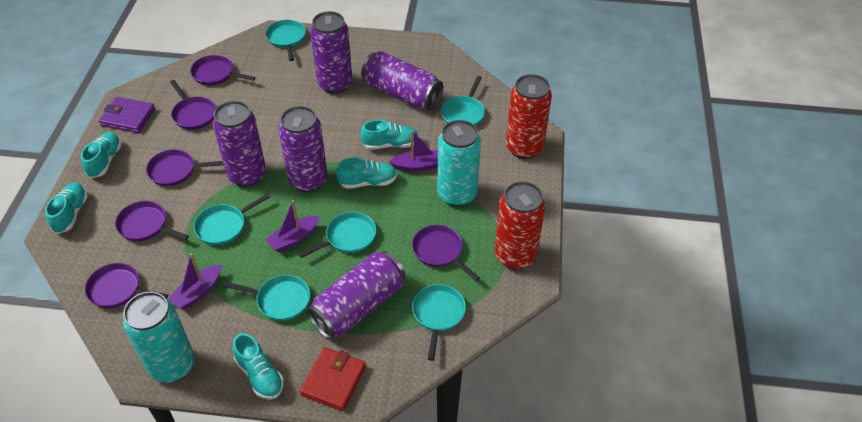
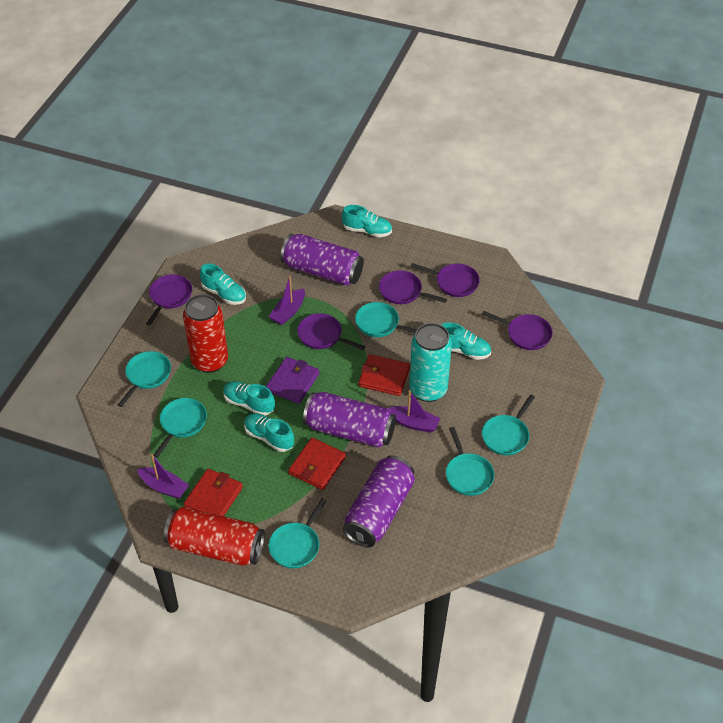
purple can: 5 -> 3
purple pan: 6 -> 5
red wallet: 1 -> 3
turquoise can: 2 -> 1

